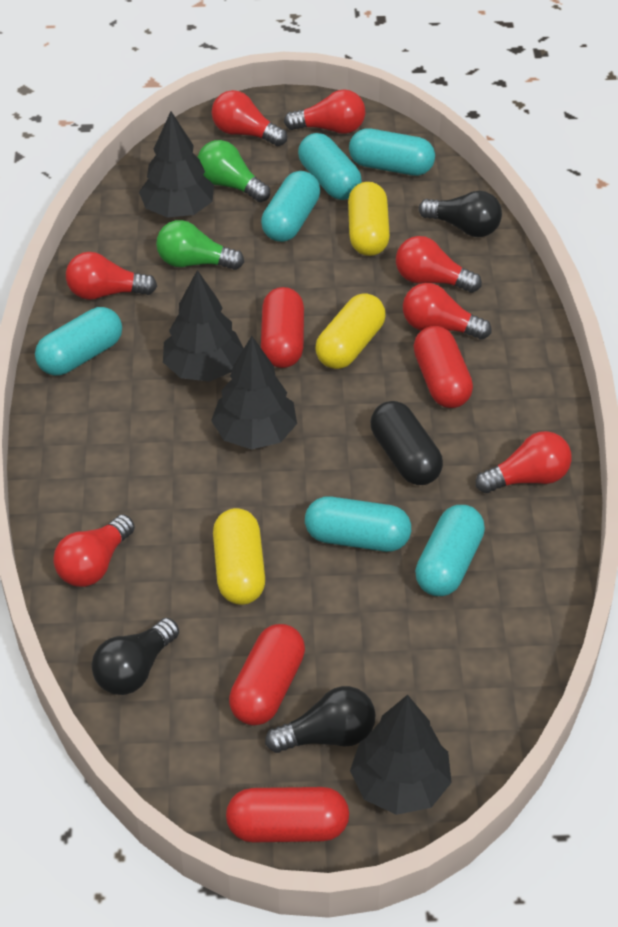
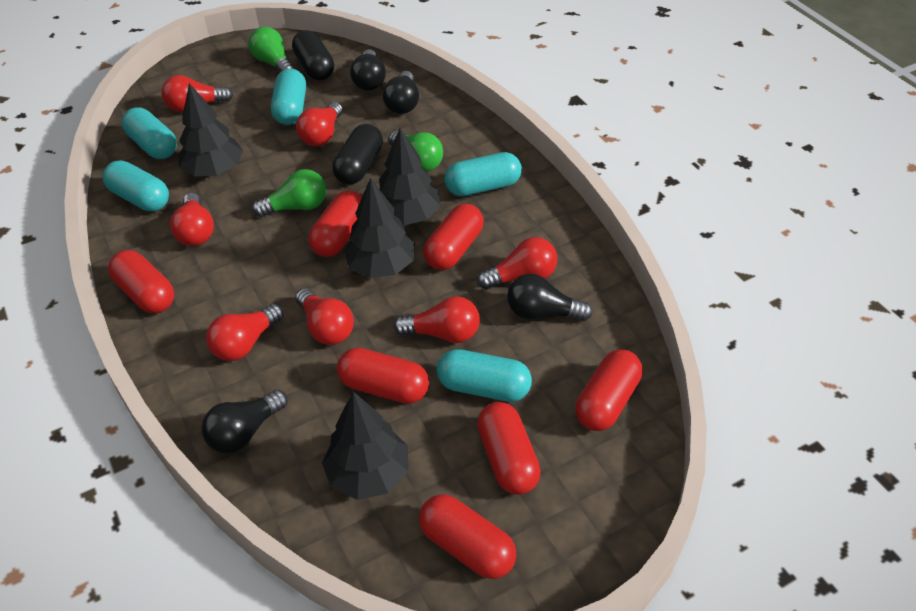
black capsule: 1 -> 2
black light bulb: 3 -> 4
green light bulb: 2 -> 3
red capsule: 4 -> 7
turquoise capsule: 6 -> 5
yellow capsule: 3 -> 0

